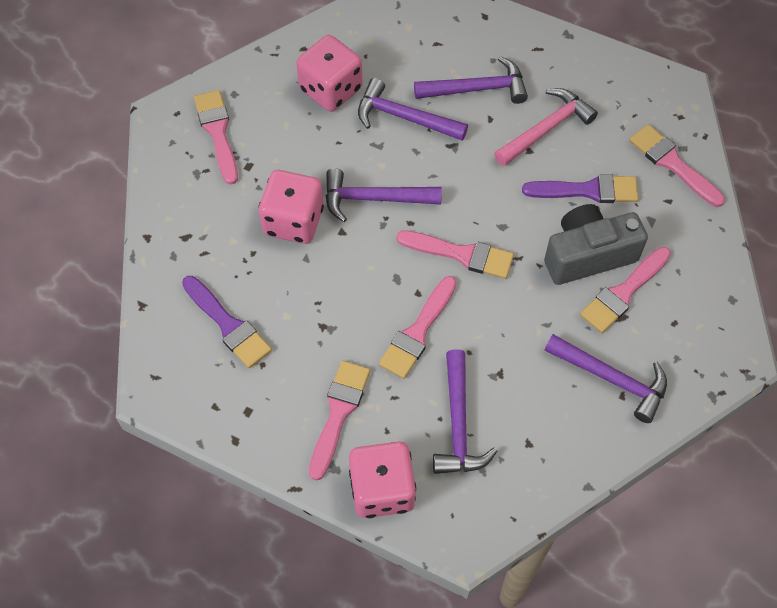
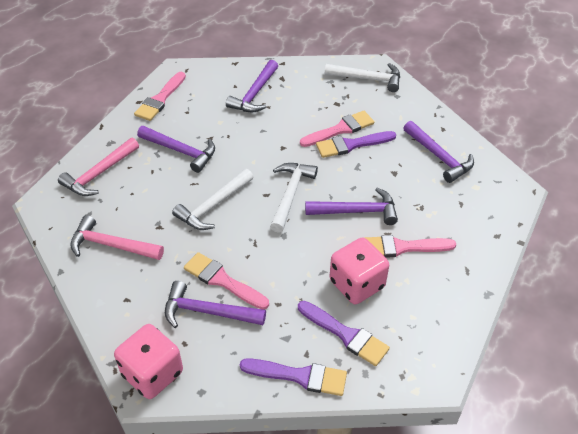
grey camera: 1 -> 0
pink brush: 6 -> 4
pink dice: 3 -> 2
pink hammer: 1 -> 2
purple brush: 2 -> 3
white hammer: 0 -> 3

